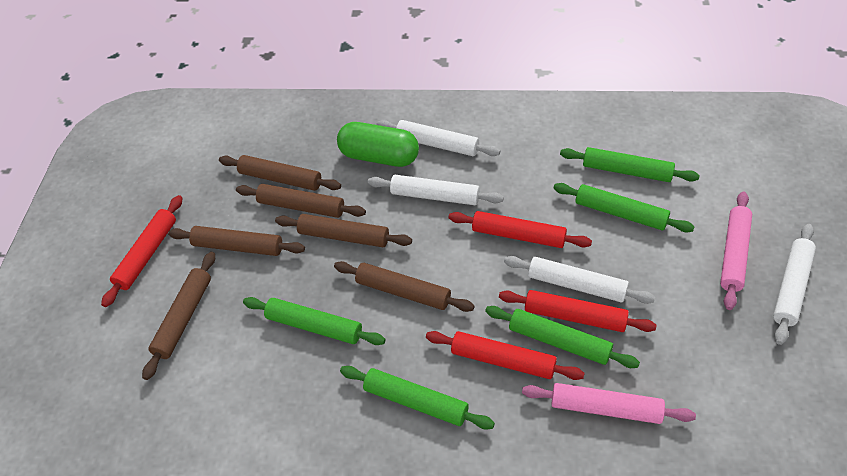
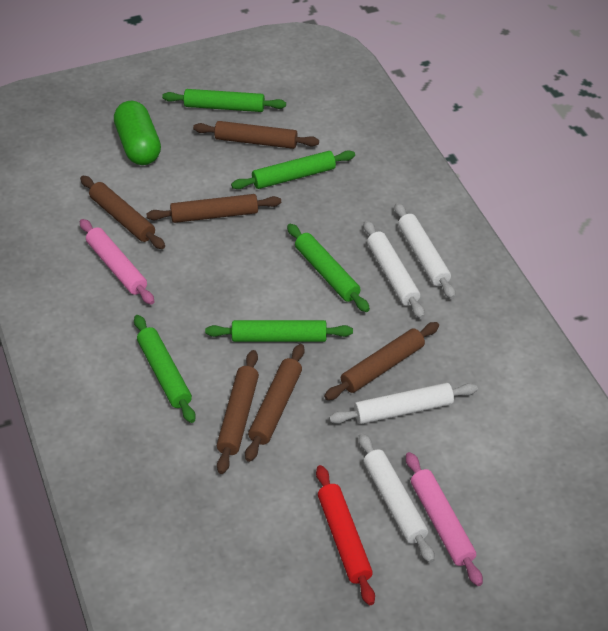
red rolling pin: 4 -> 1

